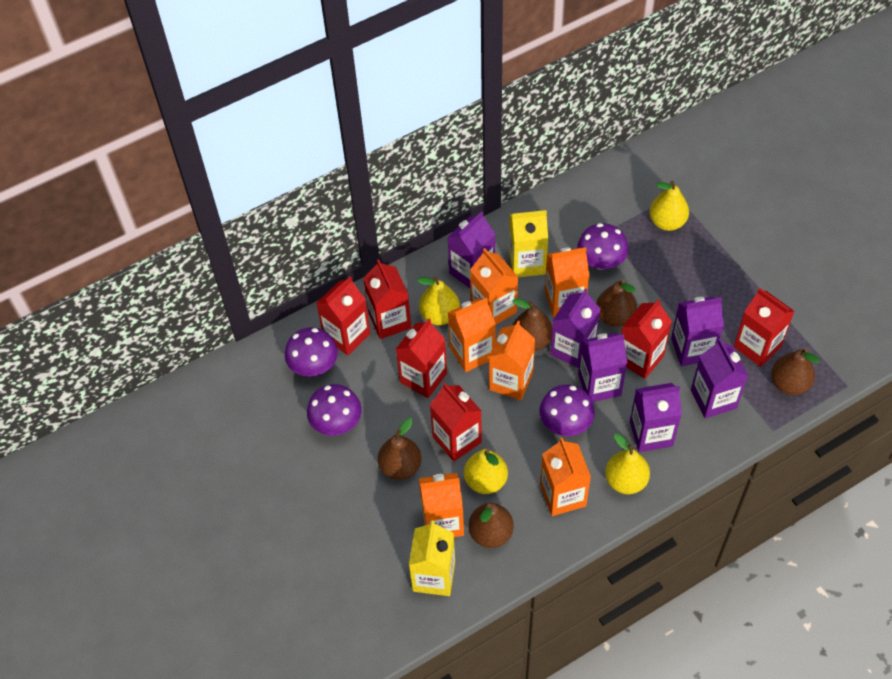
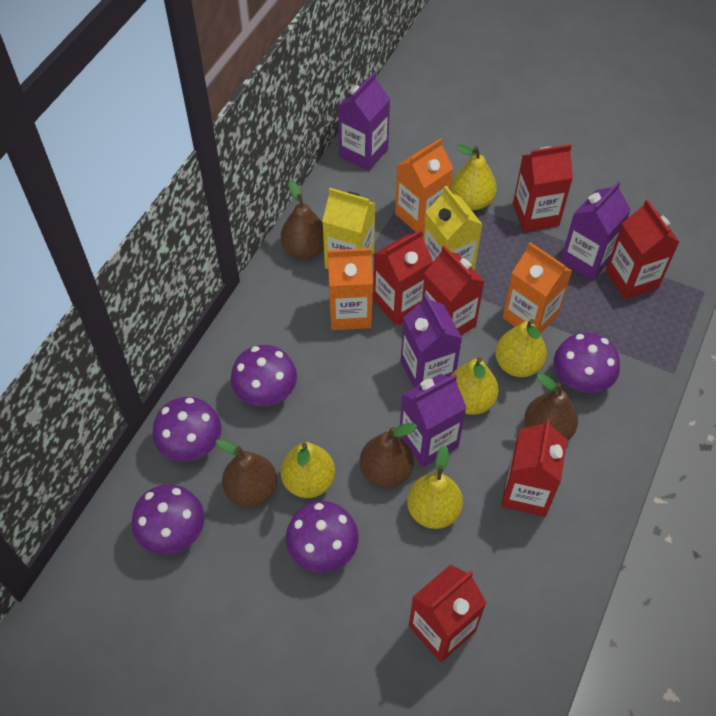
brown pear: 5 -> 4
orange carton: 6 -> 3
purple carton: 6 -> 4
purple mushroom: 4 -> 5
yellow pear: 4 -> 5

